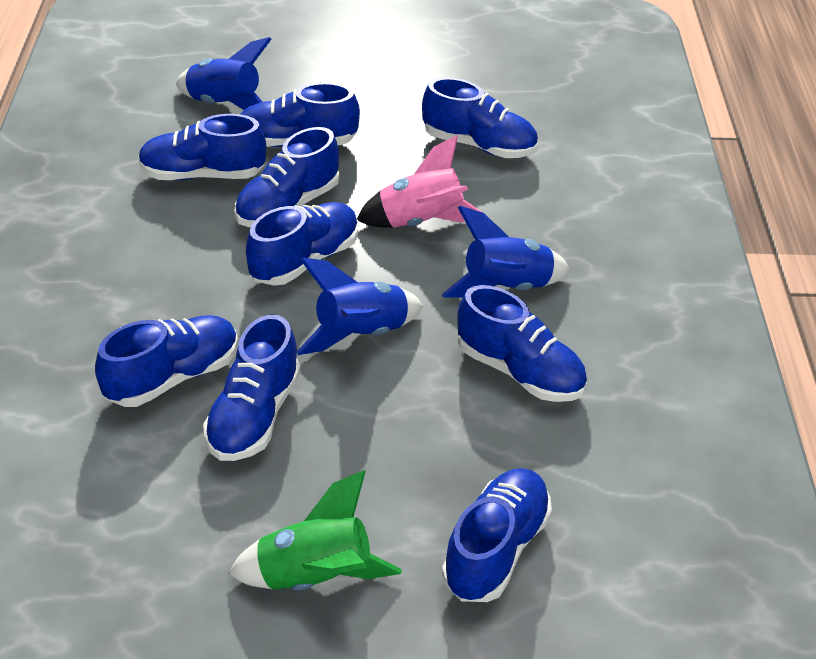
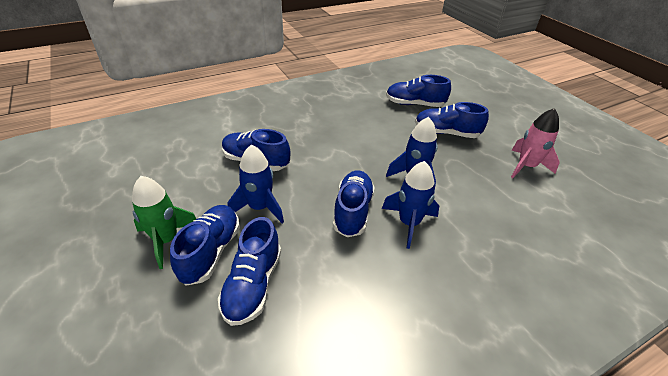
blue shoe: 9 -> 6

